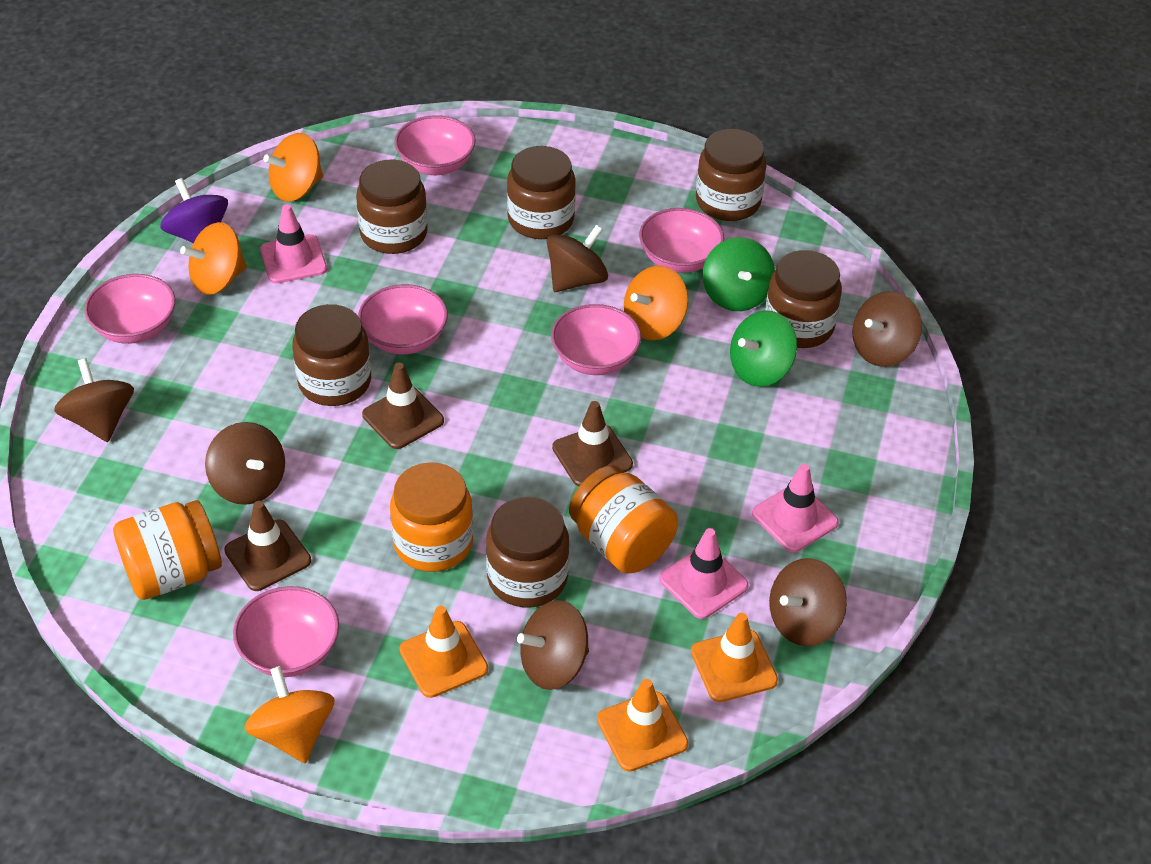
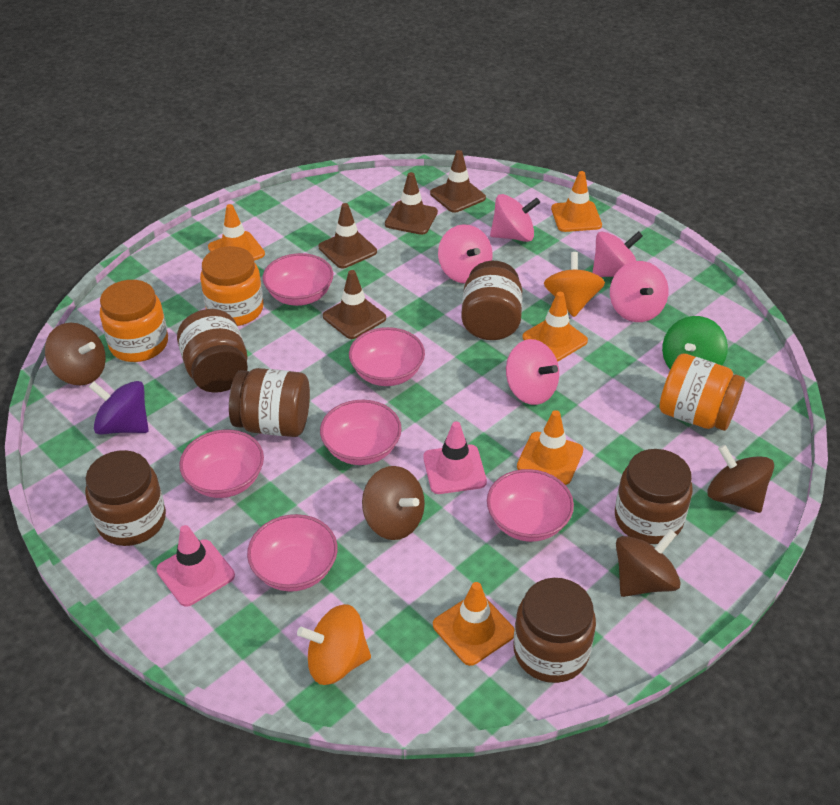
brown spinning top: 6 -> 4
brown traffic cone: 3 -> 4
green spinning top: 2 -> 1
orange spinning top: 4 -> 2
orange traffic cone: 3 -> 5
pink spinning top: 0 -> 5
pink traffic cone: 3 -> 2

